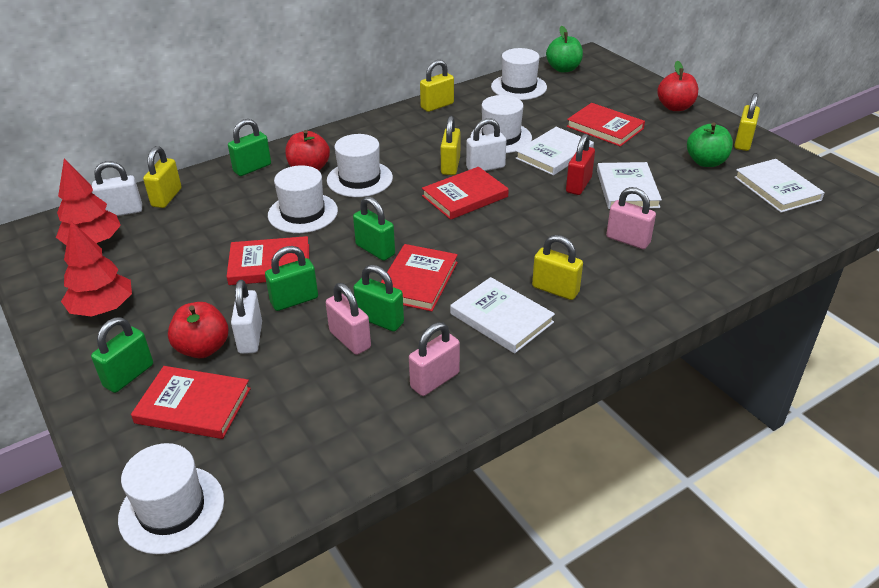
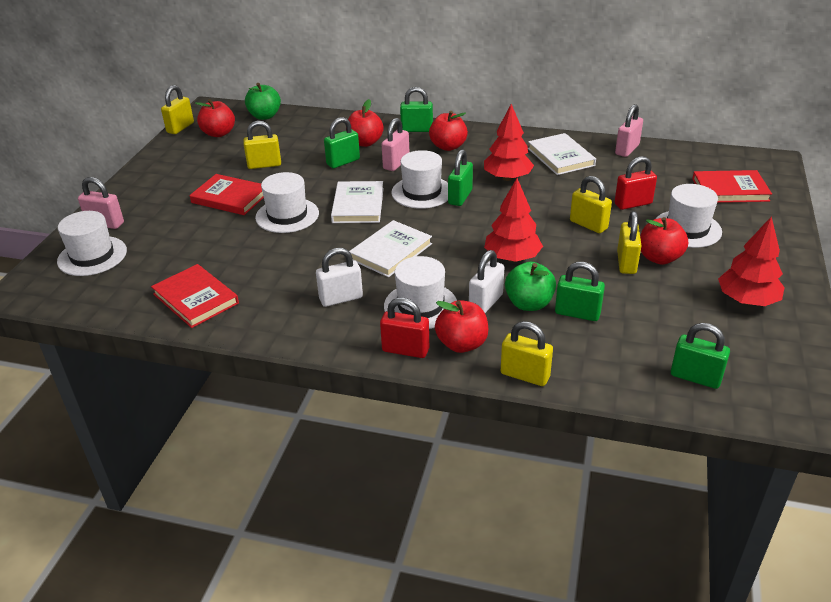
red apple: 3 -> 5
red book: 5 -> 3
red padlock: 1 -> 2
red tree: 2 -> 3
white book: 4 -> 3
white padlock: 3 -> 2

